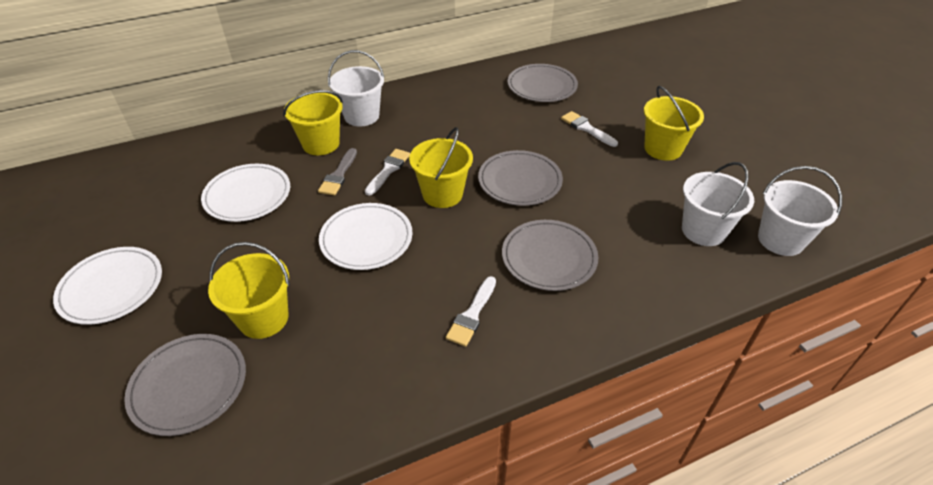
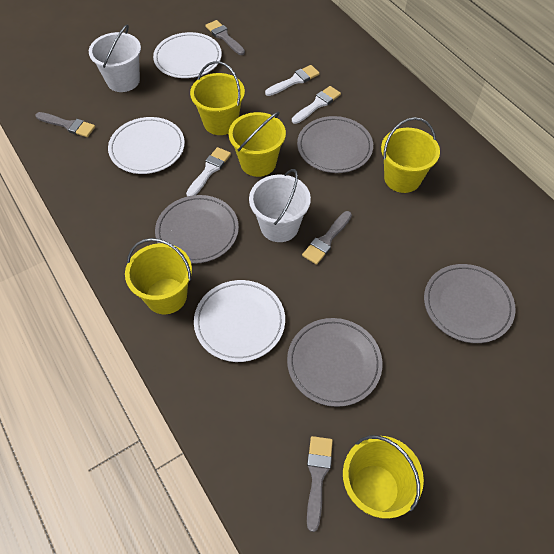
grey brush: 1 -> 4
white bucket: 3 -> 2
yellow bucket: 4 -> 5

